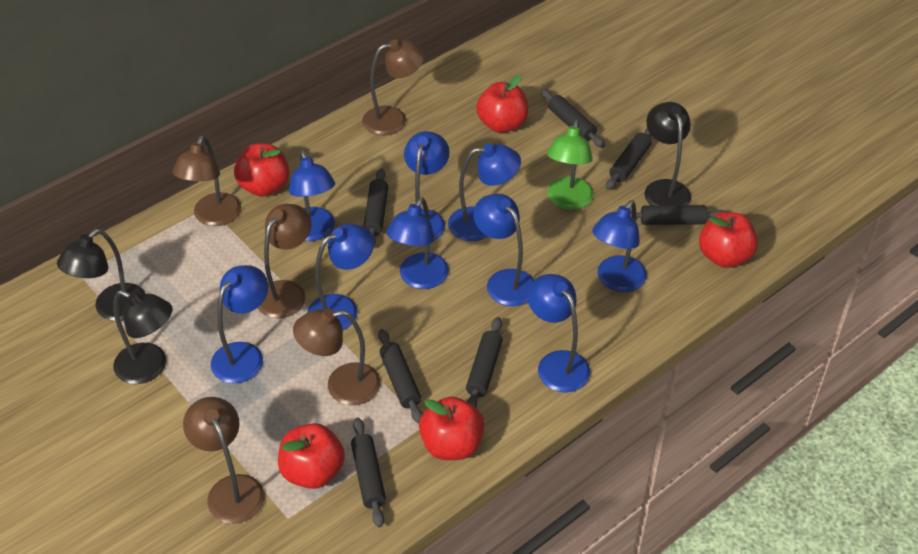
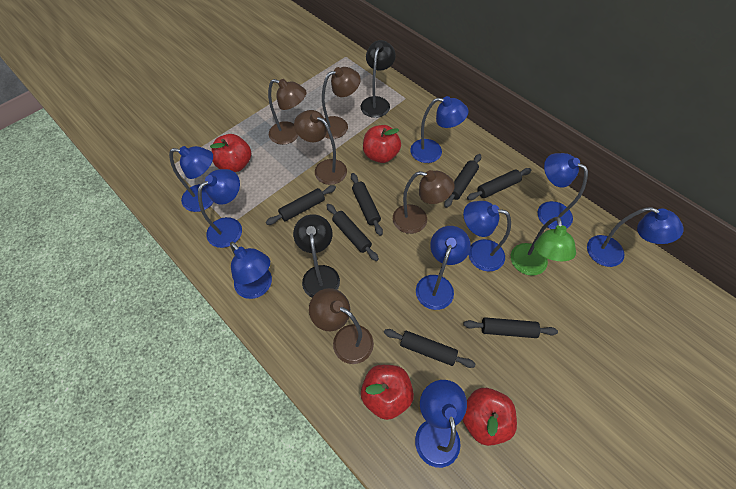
black lamp: 3 -> 2
red apple: 5 -> 4

